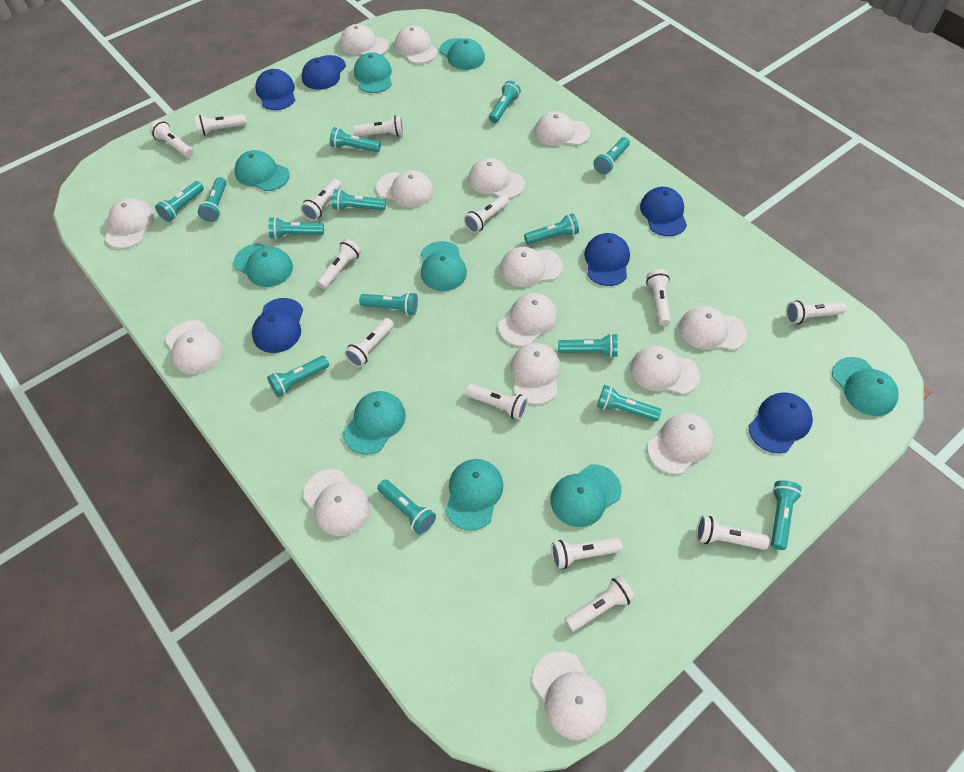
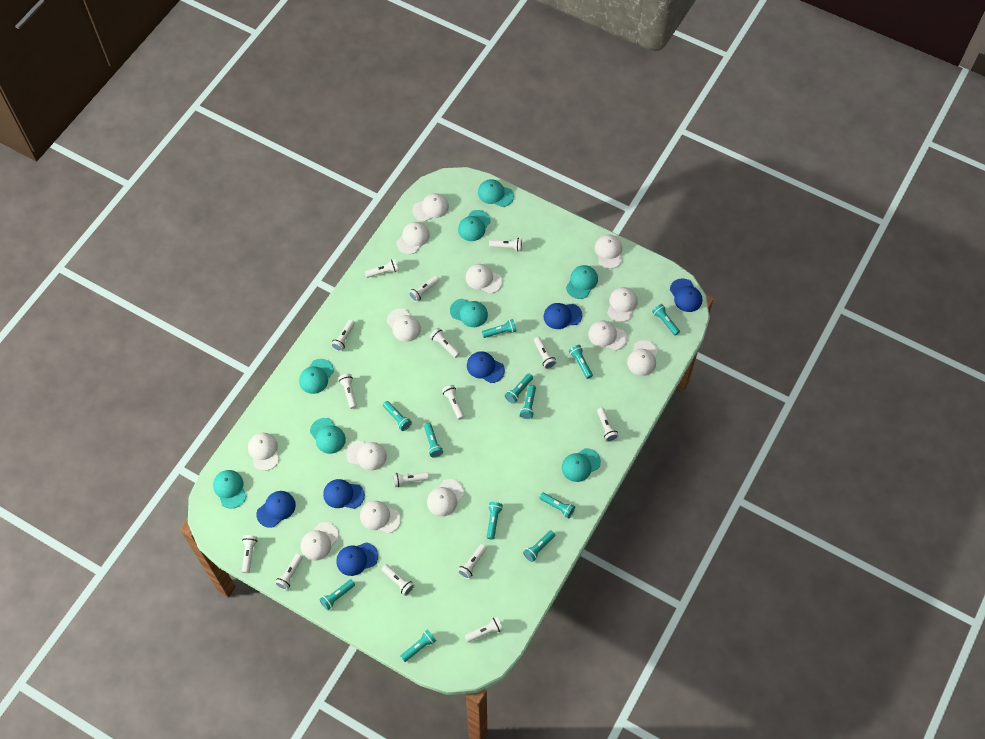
turquoise cap: 9 -> 8
turquoise flashlight: 14 -> 12
white cap: 15 -> 13
white flashlight: 13 -> 15

